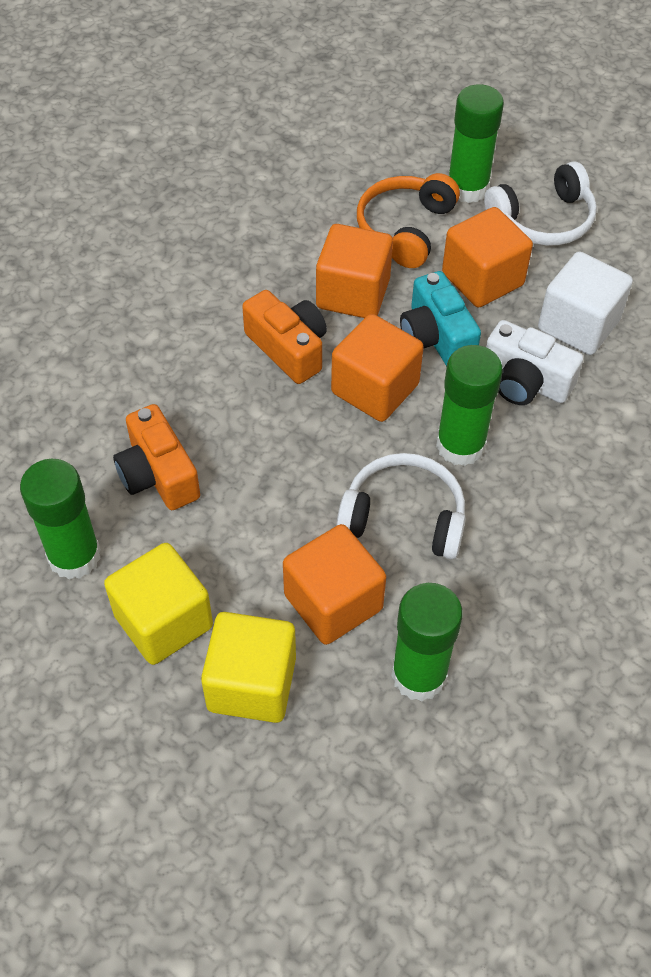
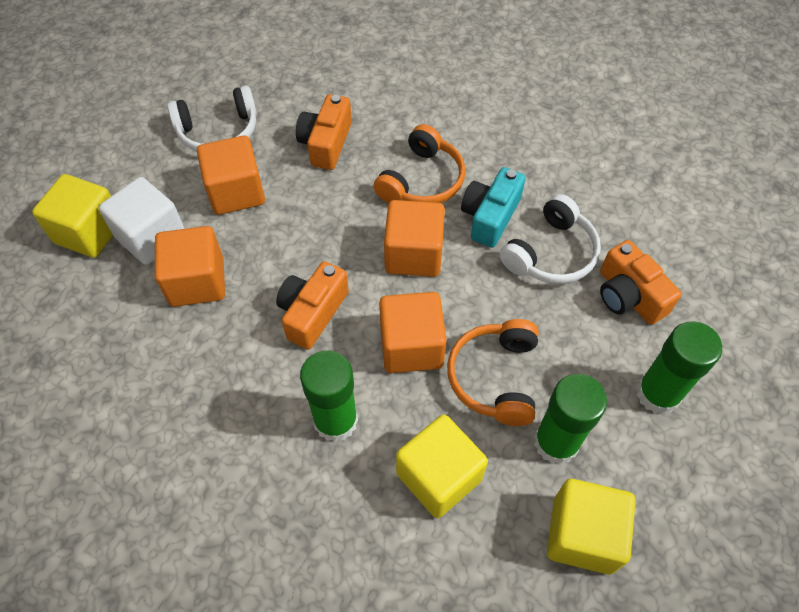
green glue stick: 4 -> 3
orange camera: 2 -> 3
orange headphones: 1 -> 2
white camera: 1 -> 0
yellow cube: 2 -> 3

